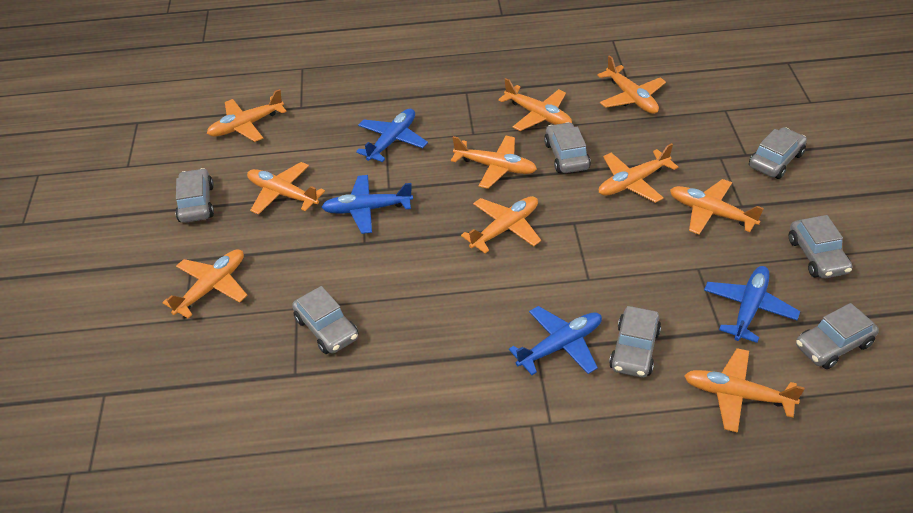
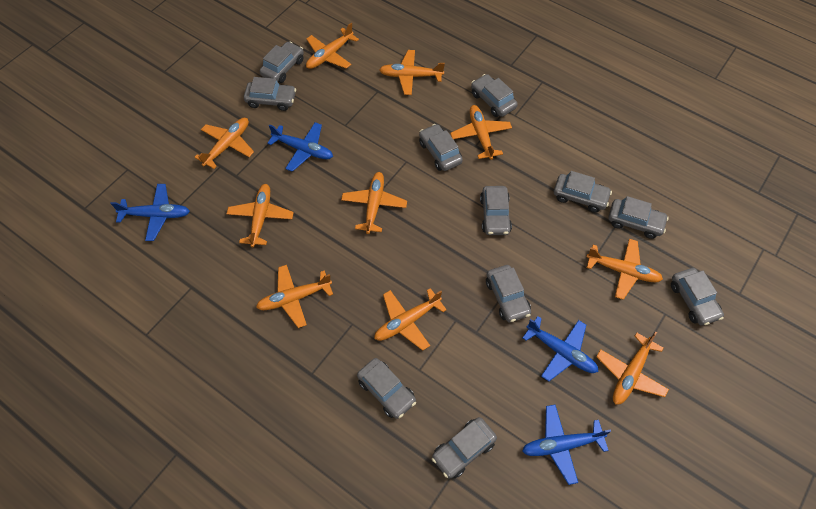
grey car: 7 -> 11

